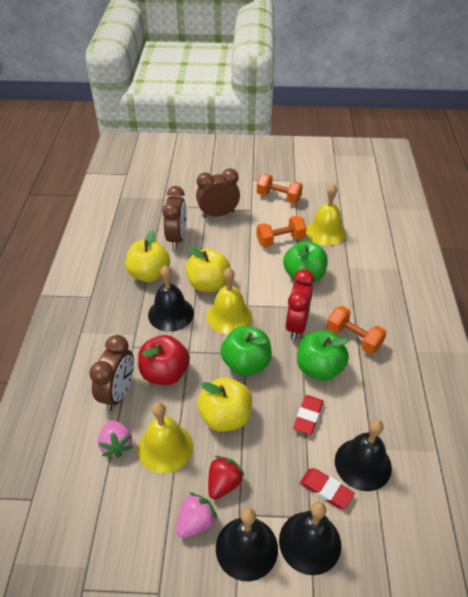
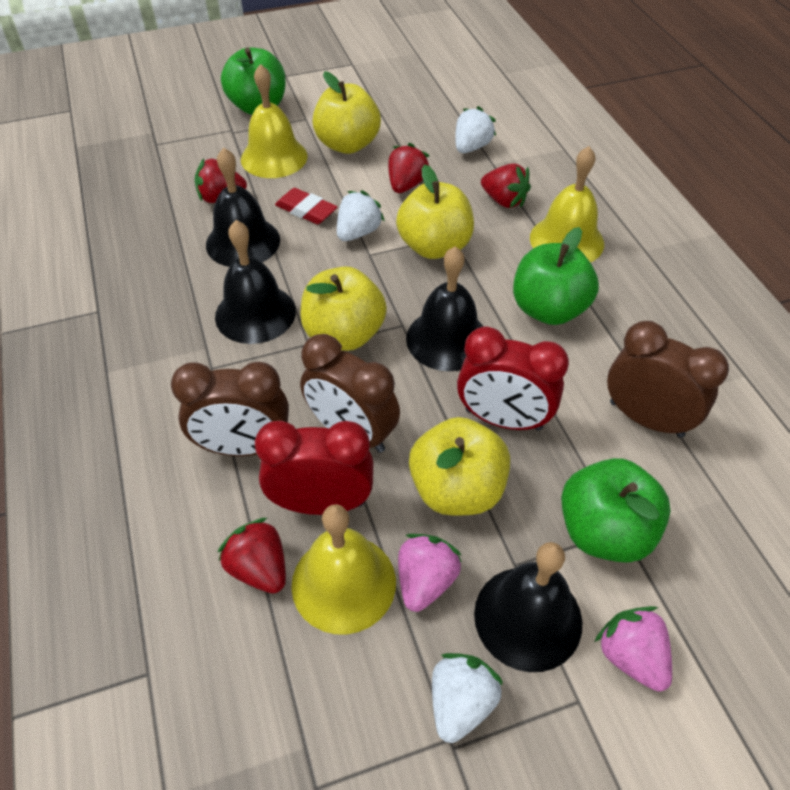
orange dumbbell: 3 -> 0
red apple: 1 -> 0
red clock: 1 -> 2
red eraser: 2 -> 1
red strawberry: 1 -> 4
white strawberry: 0 -> 3
yellow apple: 3 -> 4

